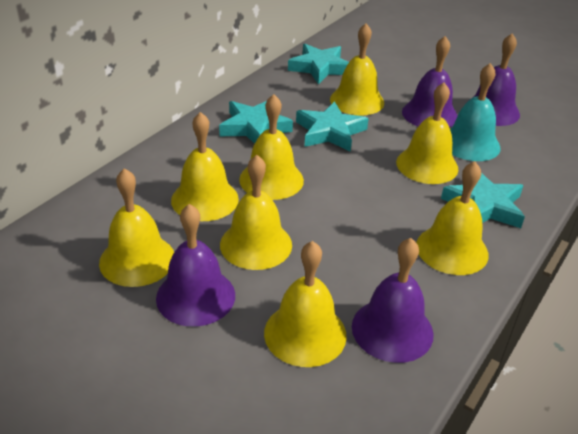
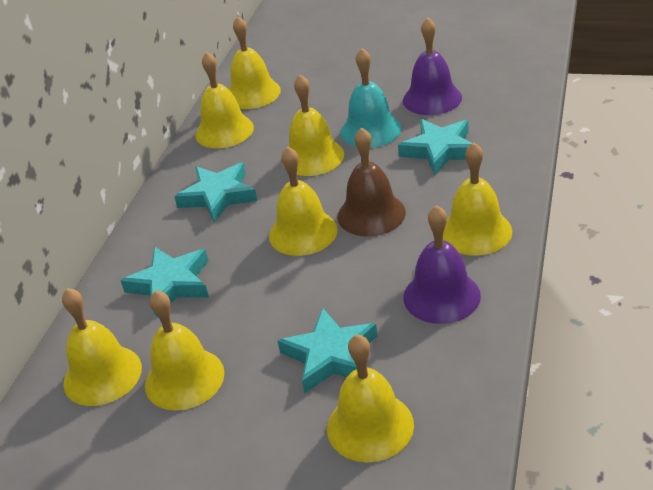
brown bell: 0 -> 1
purple bell: 4 -> 2

